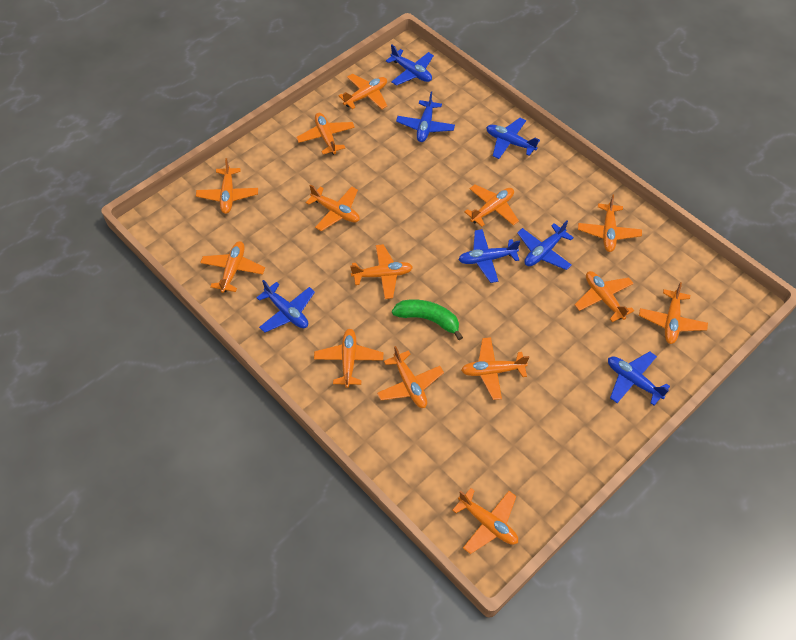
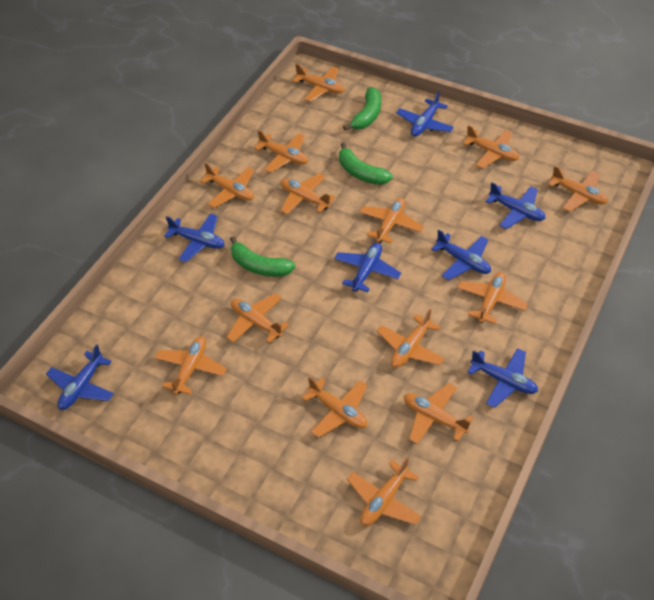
green banana: 1 -> 3

